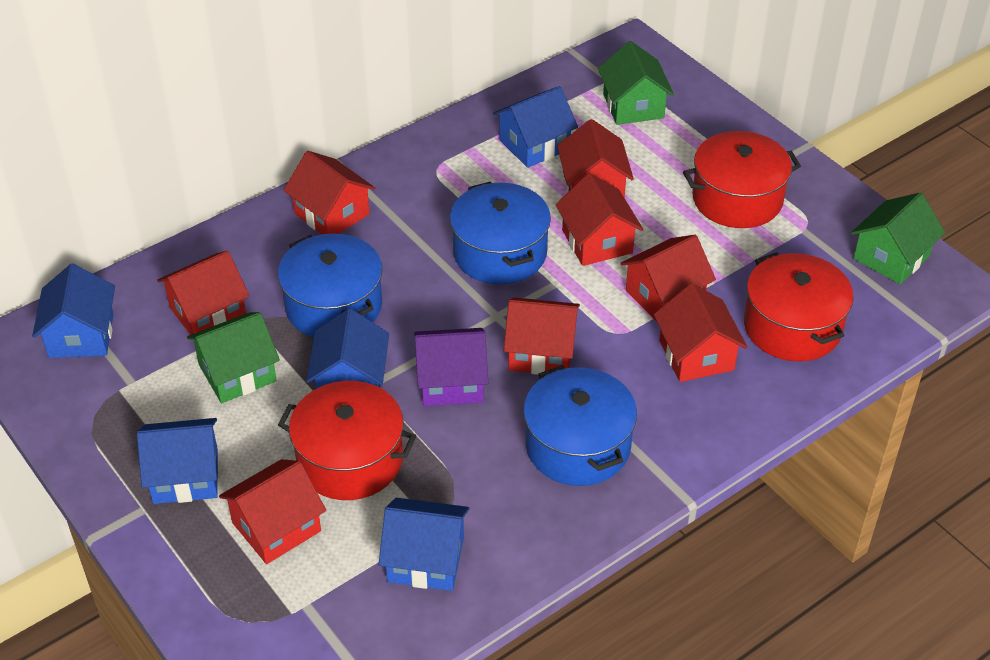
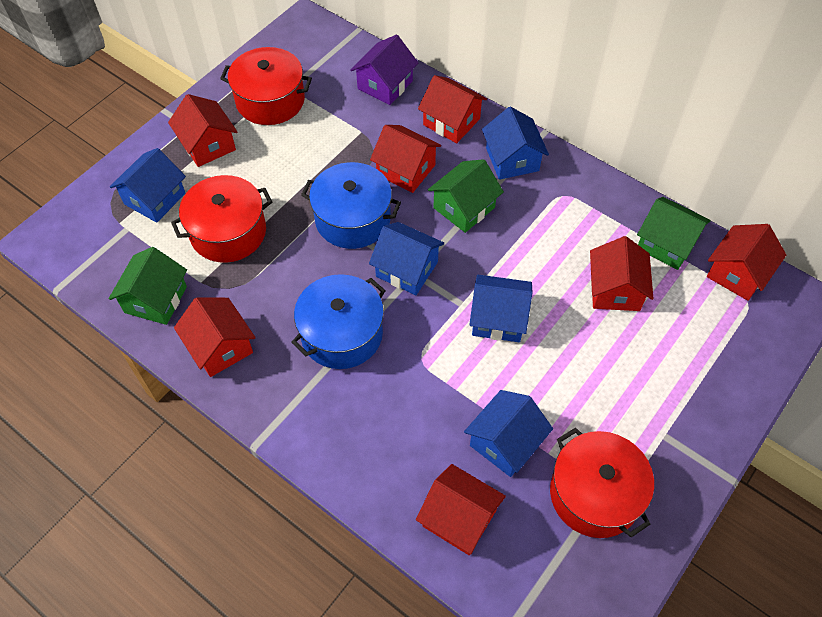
blue pot: 3 -> 2
red house: 8 -> 7

